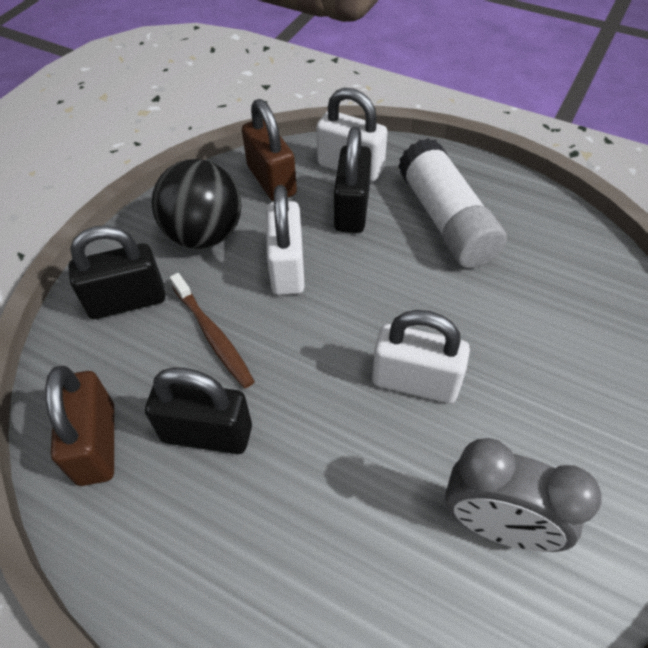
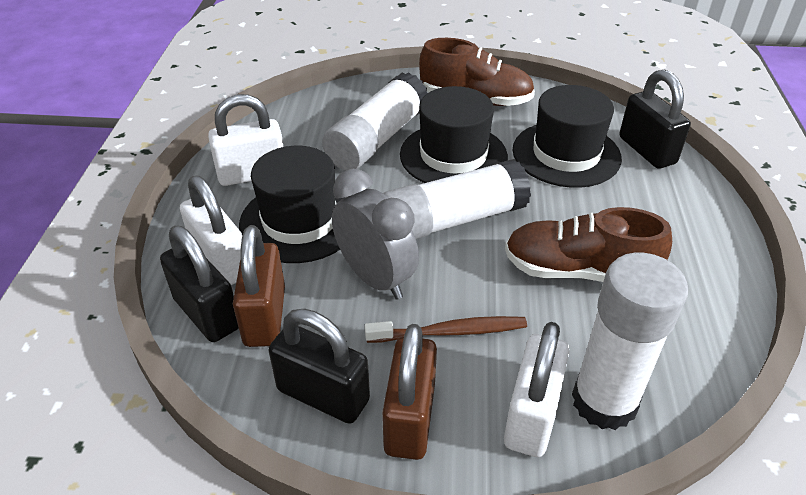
black ball: 1 -> 0
black hat: 0 -> 3
brown shoe: 0 -> 2
white glue stick: 1 -> 3

